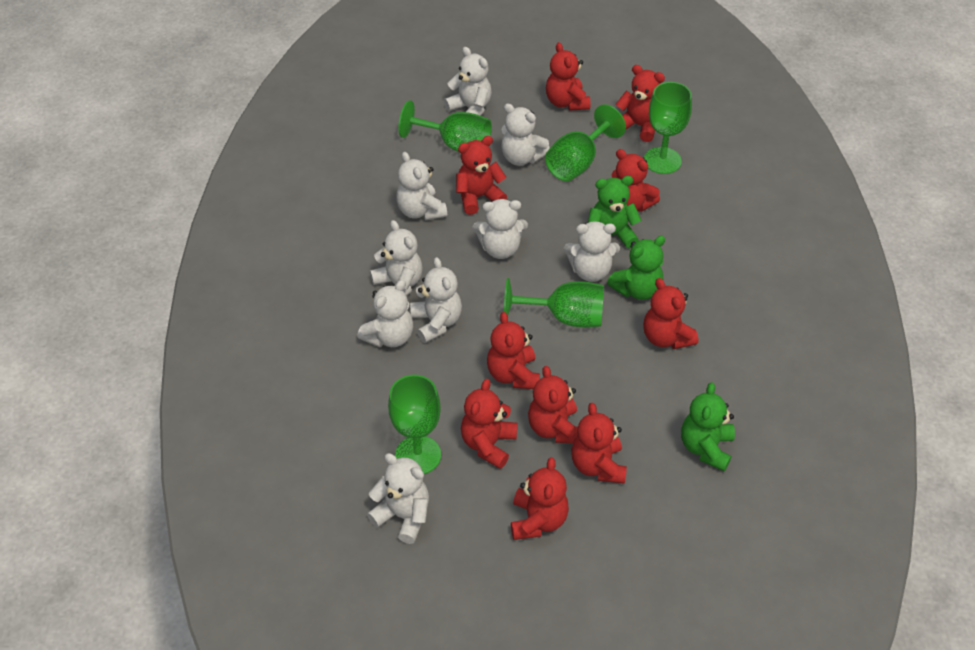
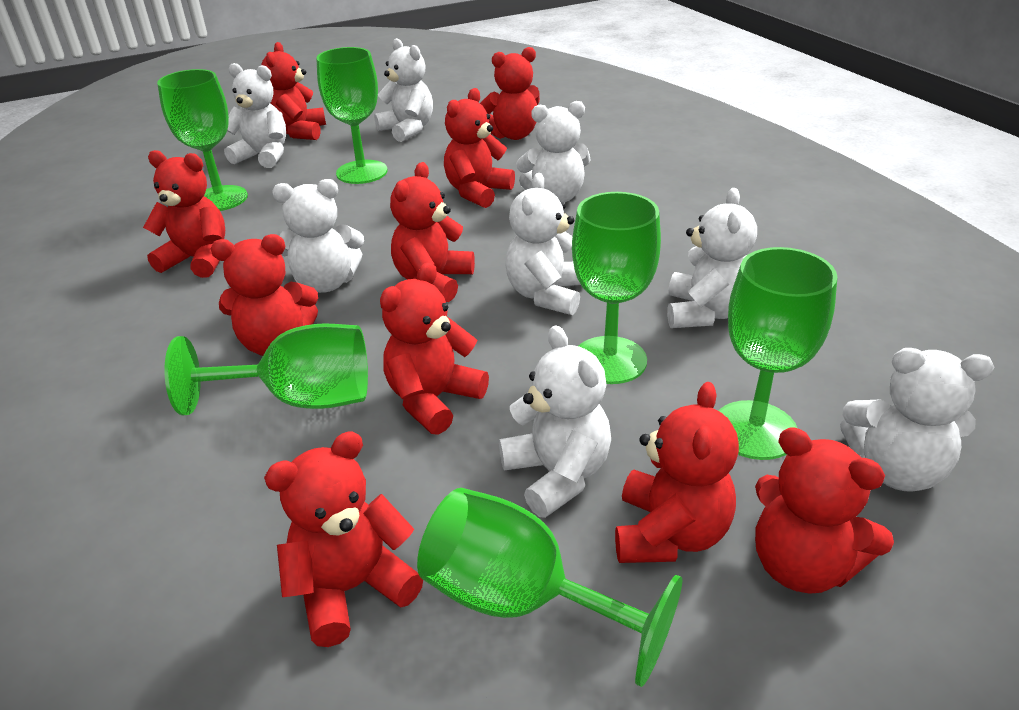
green goblet: 5 -> 6
green teddy bear: 3 -> 0
white teddy bear: 9 -> 8

